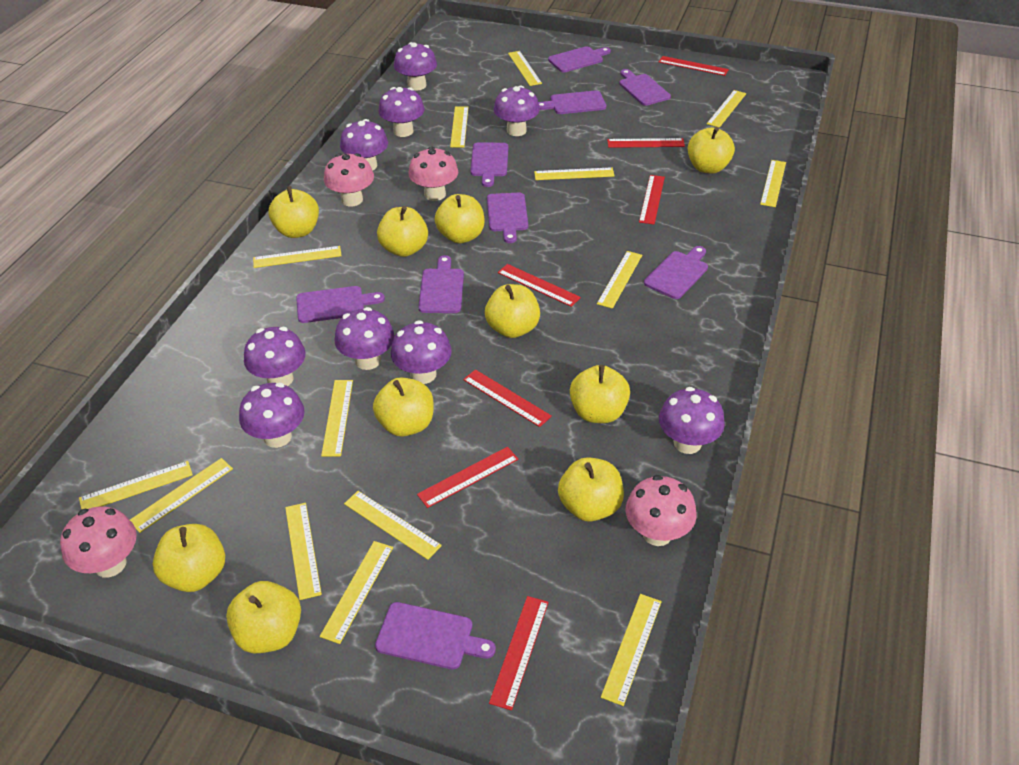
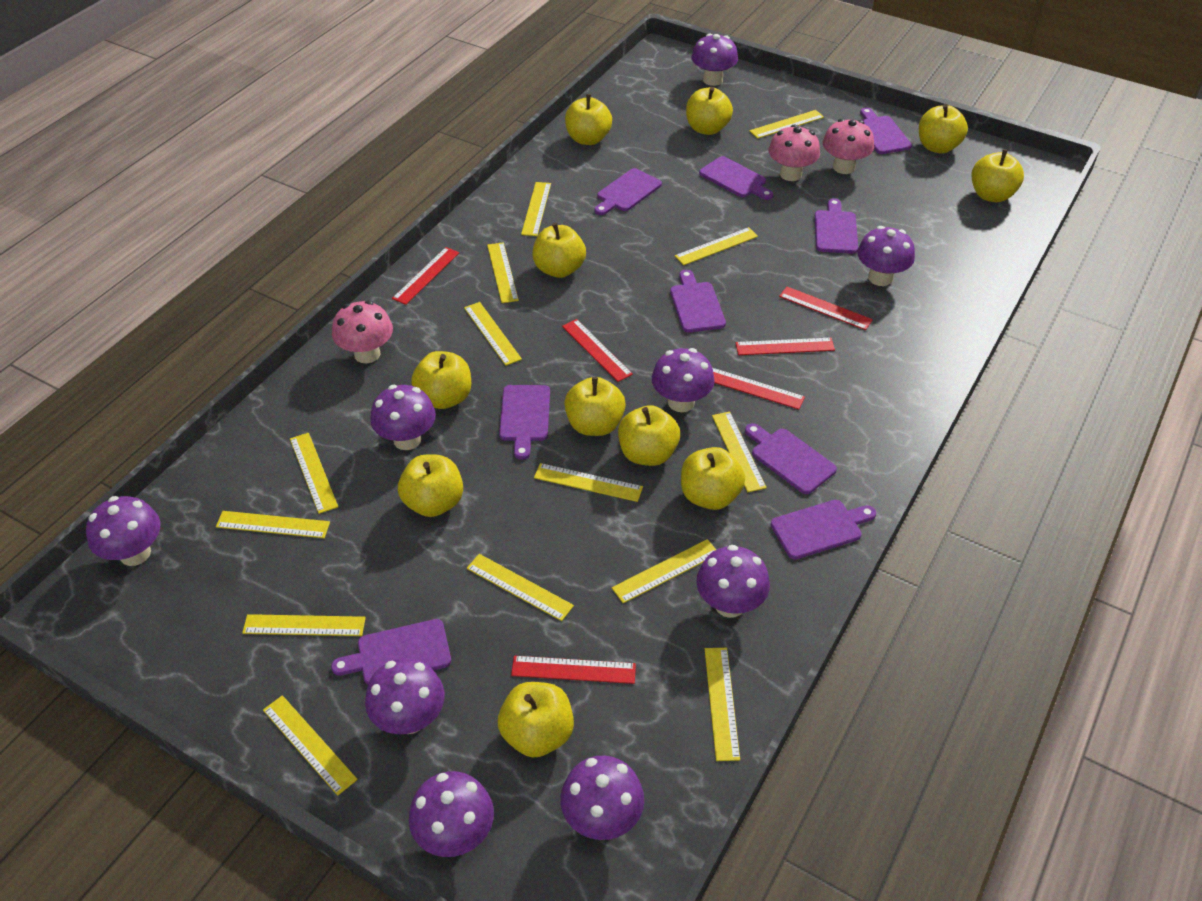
pink mushroom: 4 -> 3
red ruler: 7 -> 6
yellow apple: 10 -> 11

